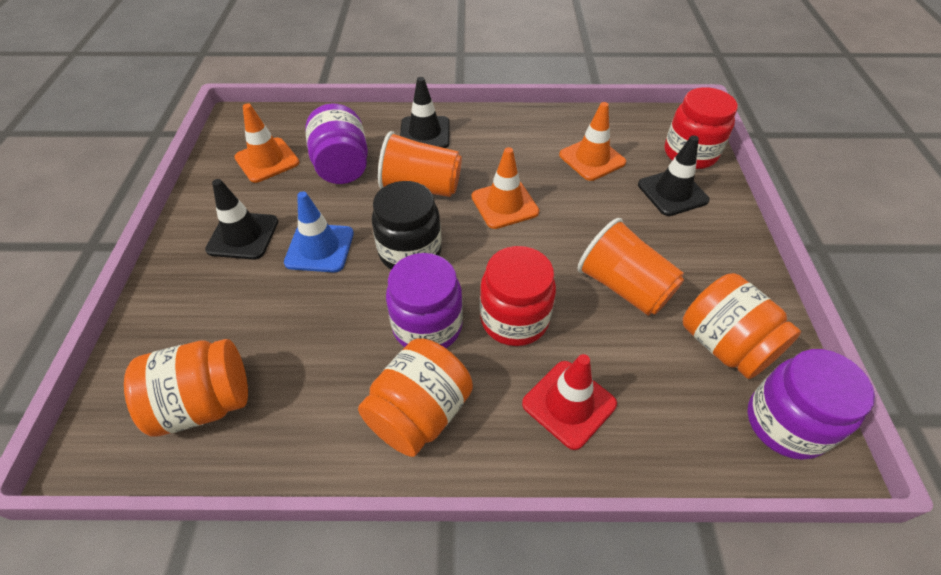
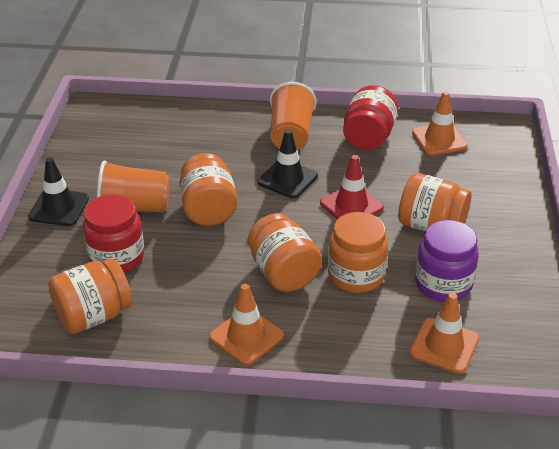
black jar: 1 -> 0
black traffic cone: 3 -> 2
blue traffic cone: 1 -> 0
orange jar: 3 -> 5
purple jar: 3 -> 1

